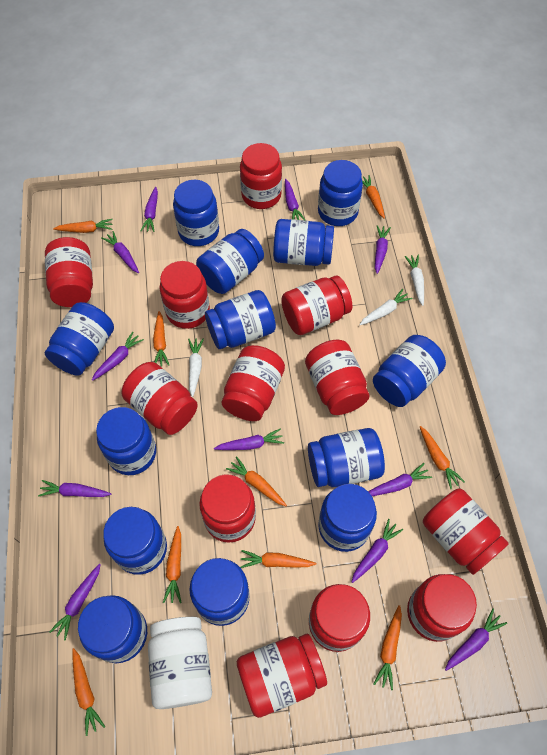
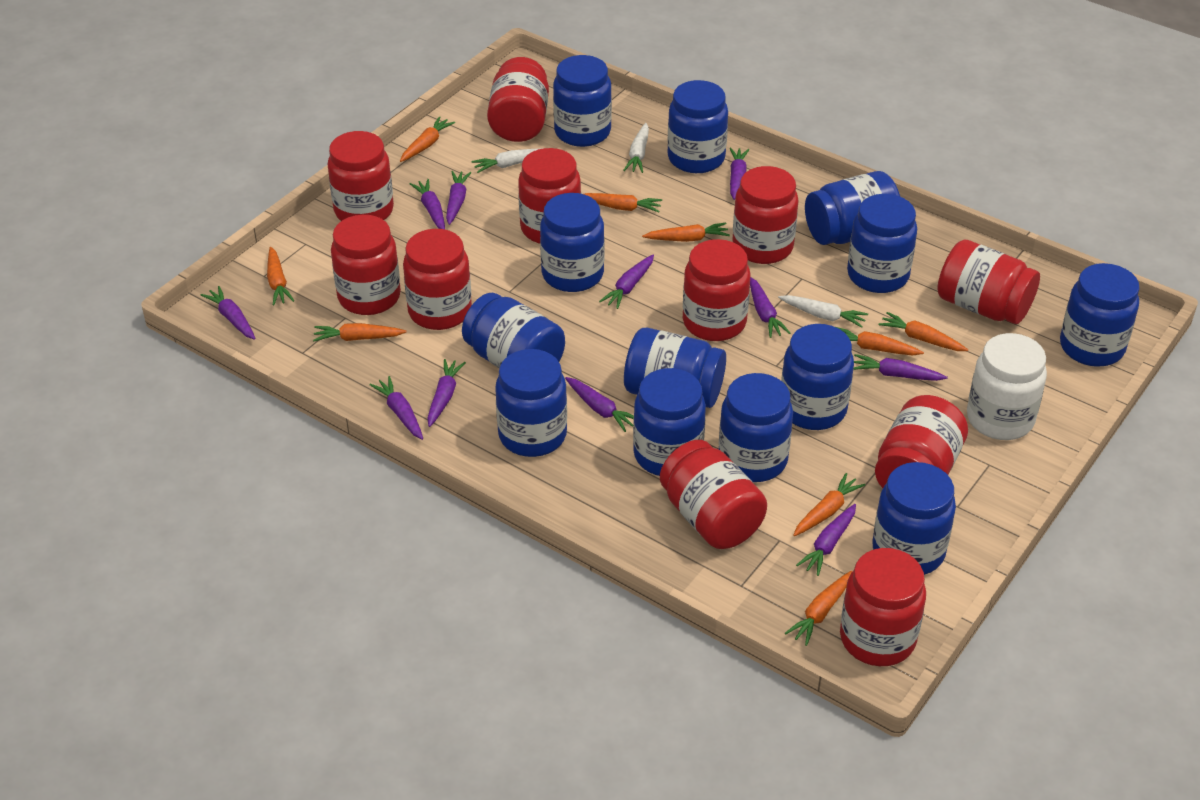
red jar: 12 -> 11

